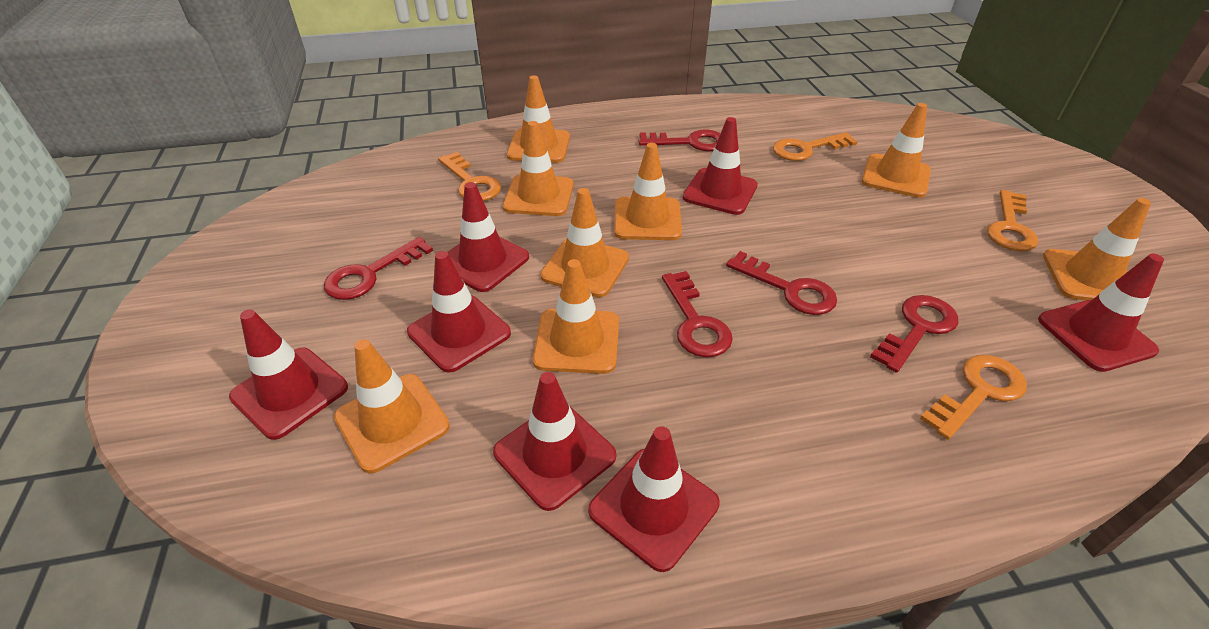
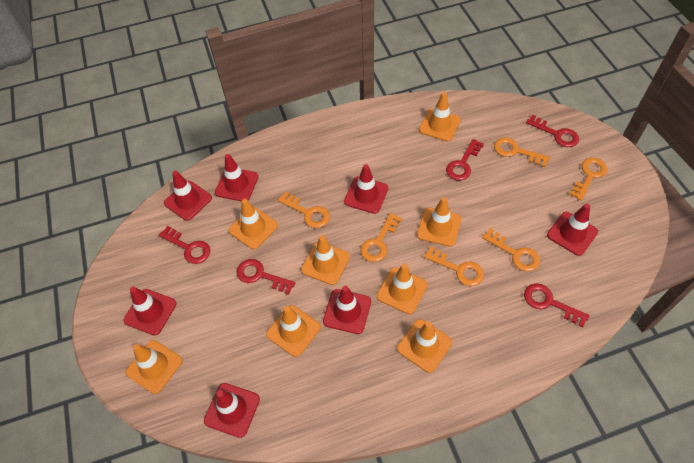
orange key: 4 -> 6

